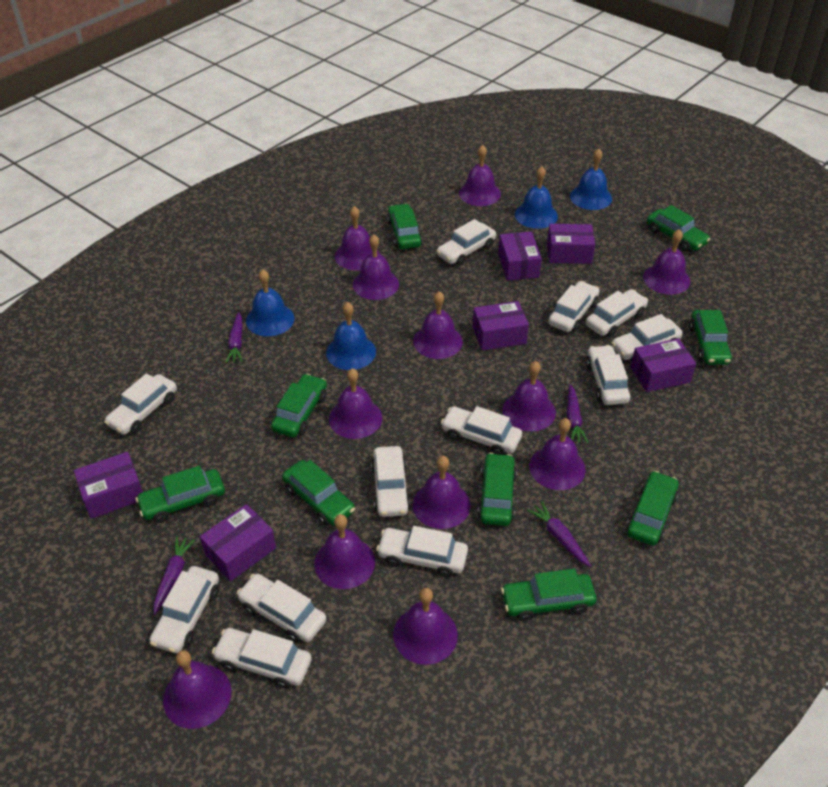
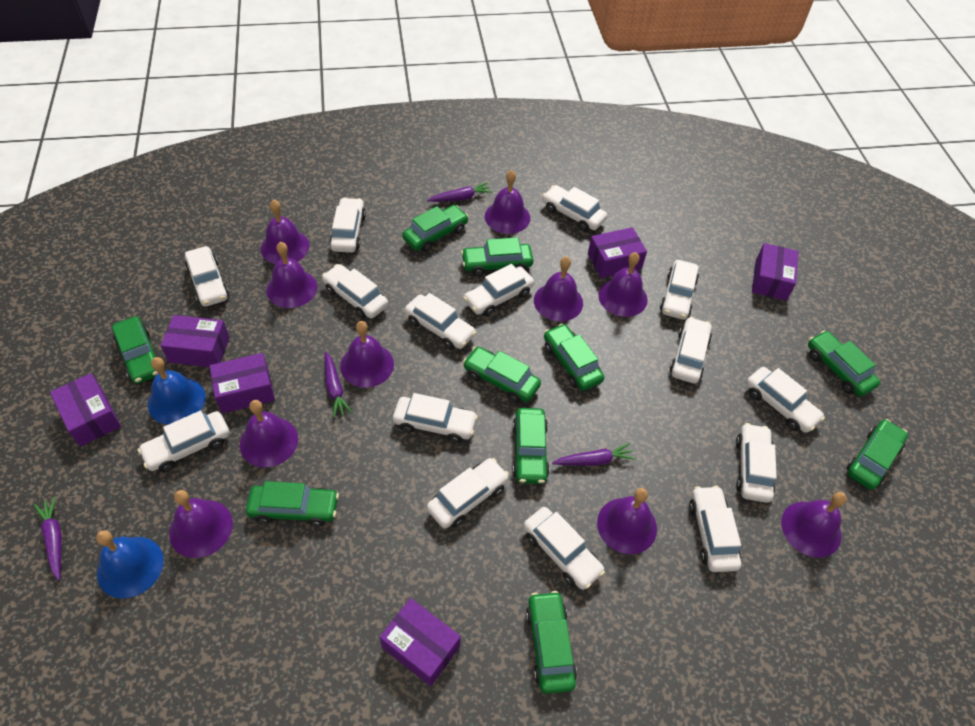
blue bell: 4 -> 2
green car: 9 -> 10
purple bell: 12 -> 10
white car: 12 -> 15

